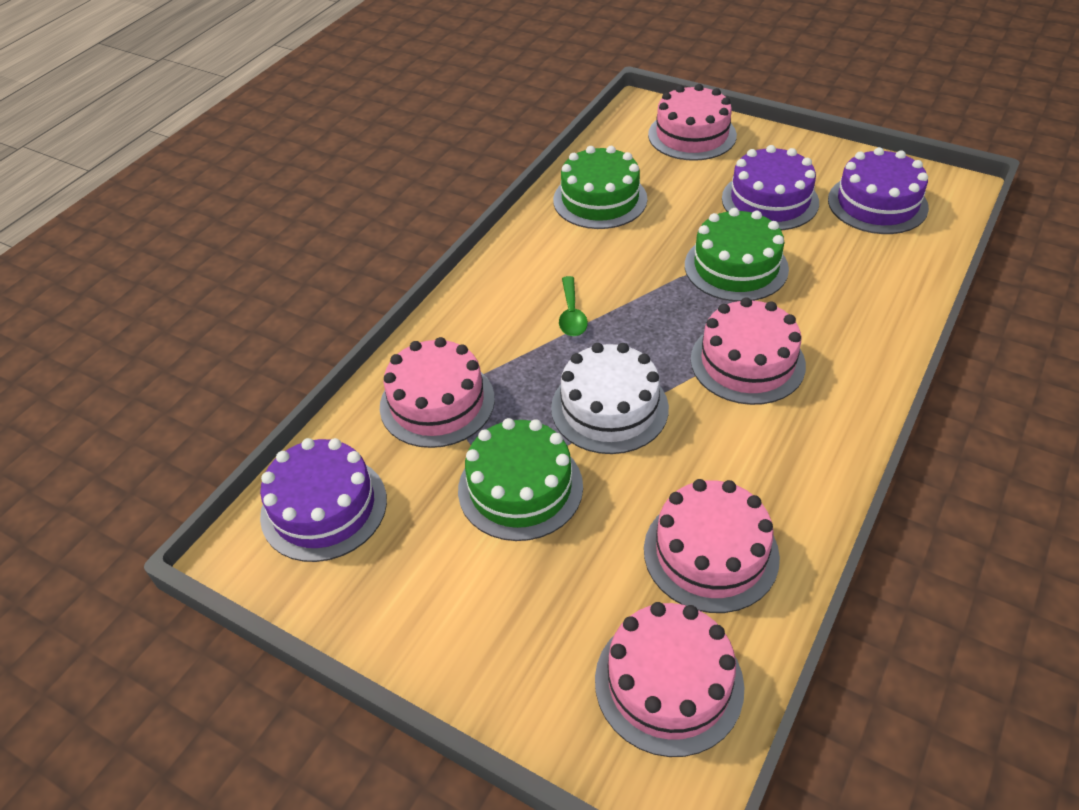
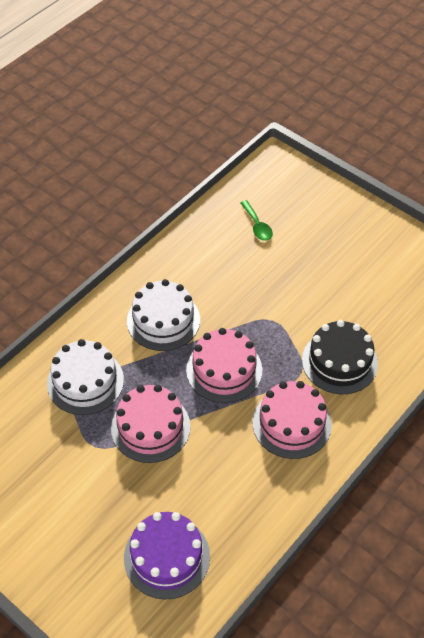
black cake: 0 -> 1
green cake: 3 -> 0
pink cake: 5 -> 3
purple cake: 3 -> 1
white cake: 1 -> 2

